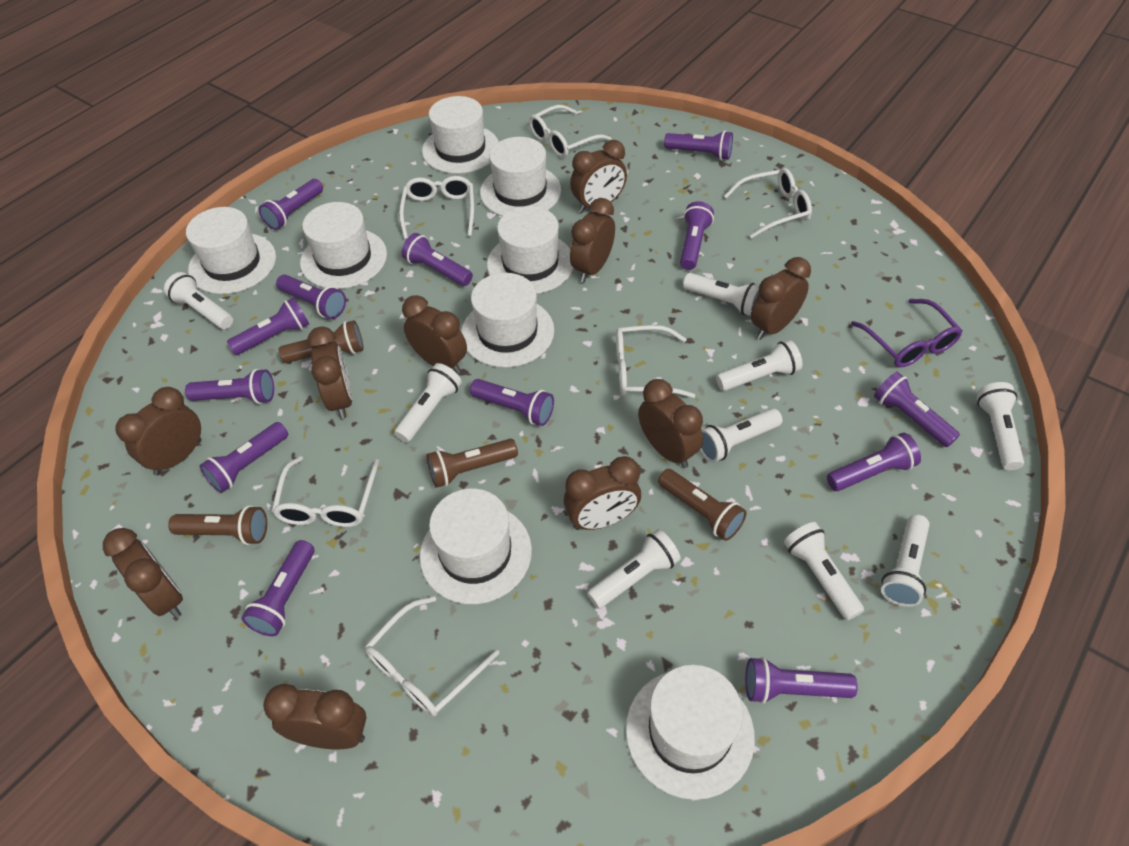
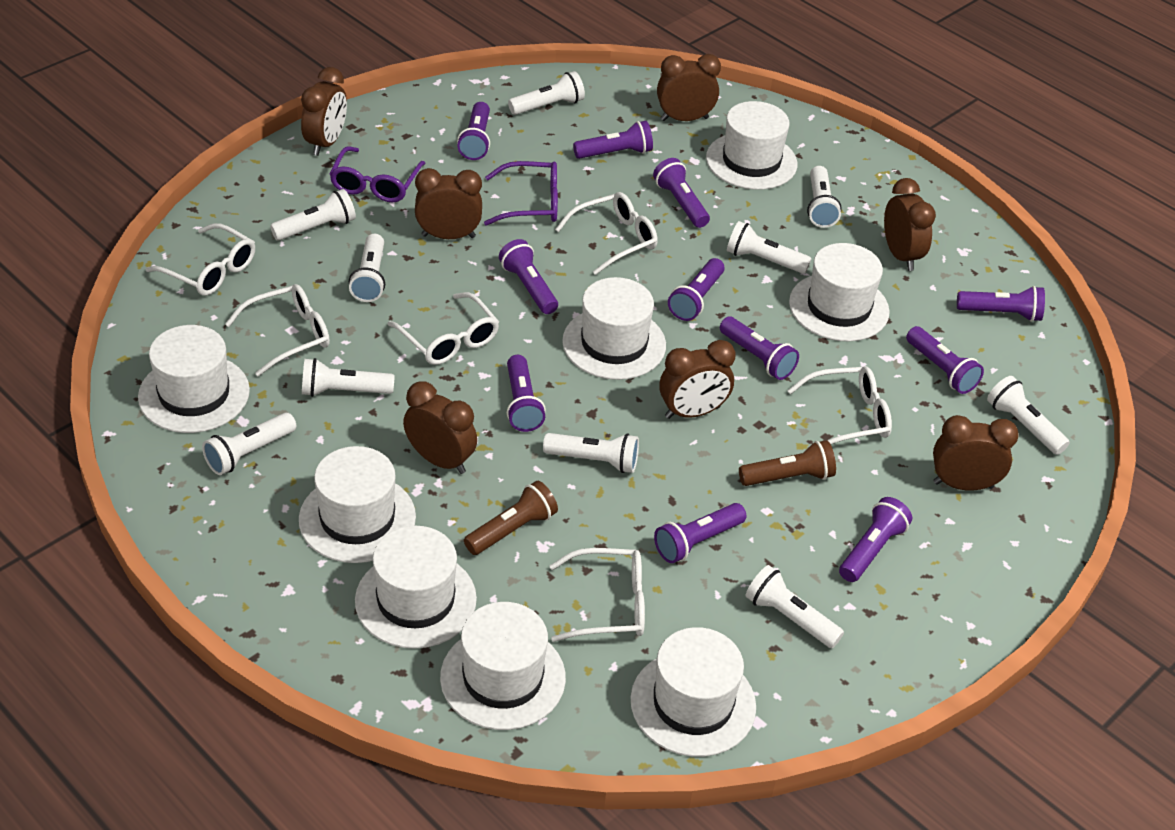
brown clock: 10 -> 7
brown flashlight: 4 -> 2
purple flashlight: 13 -> 11
purple glasses: 1 -> 2
white flashlight: 9 -> 10

